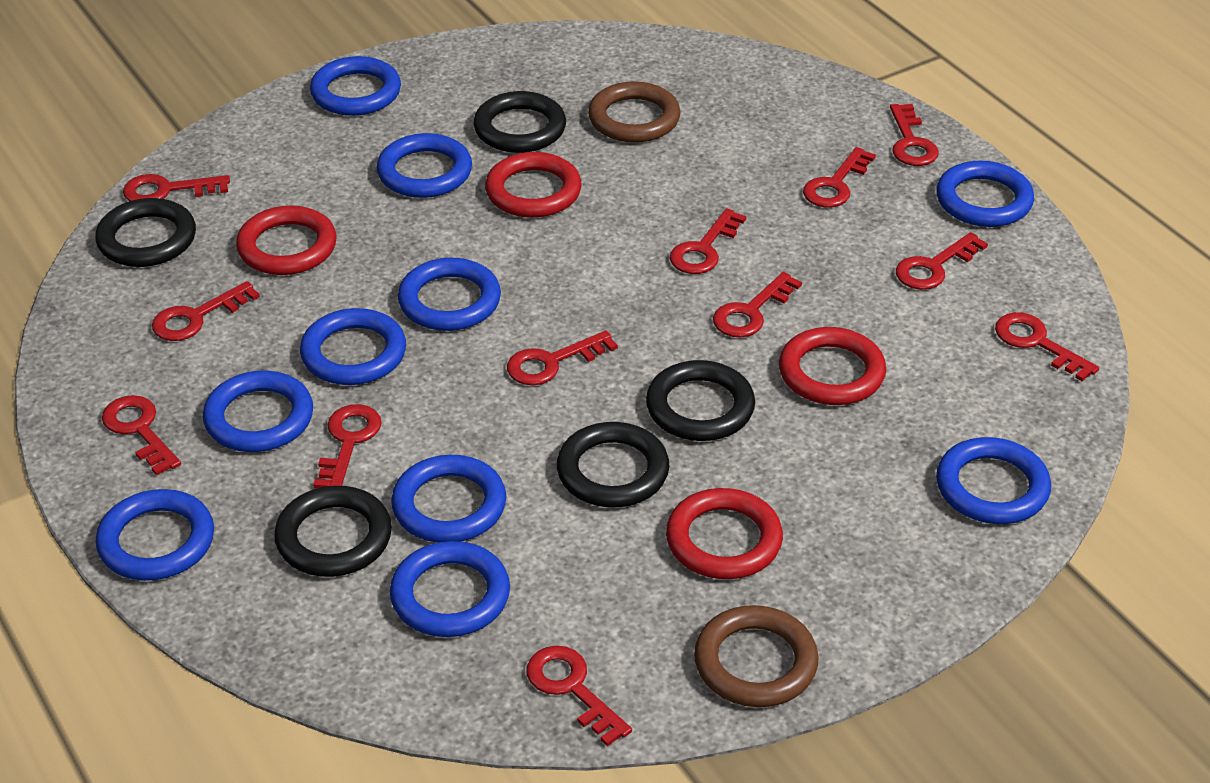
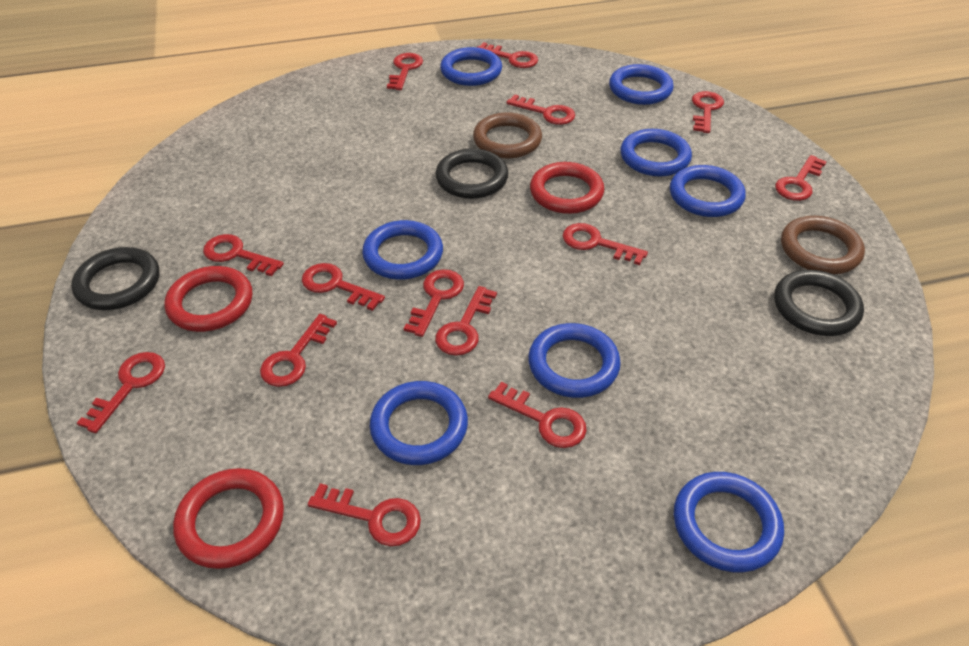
black ring: 5 -> 3
blue ring: 10 -> 8
red key: 12 -> 14
red ring: 4 -> 3

